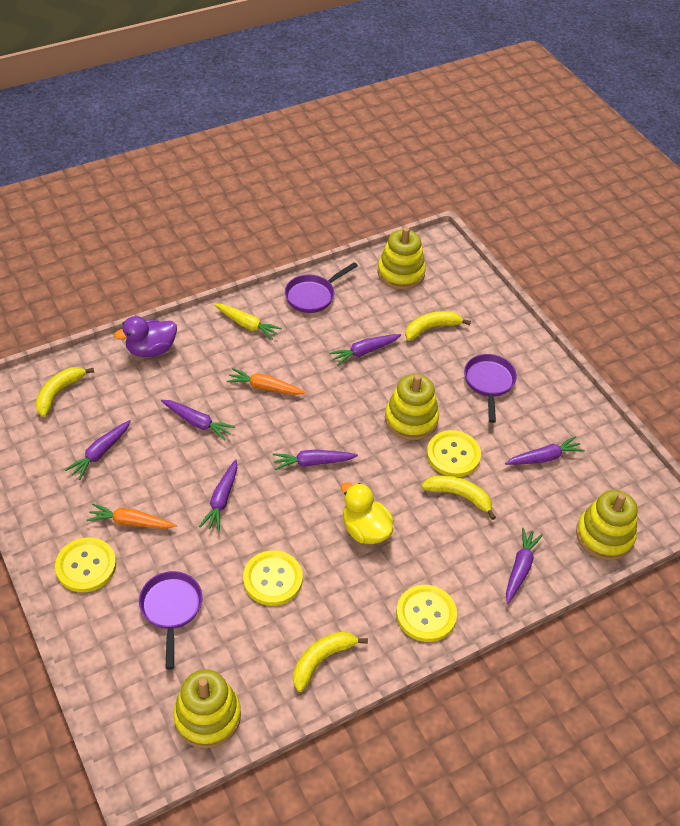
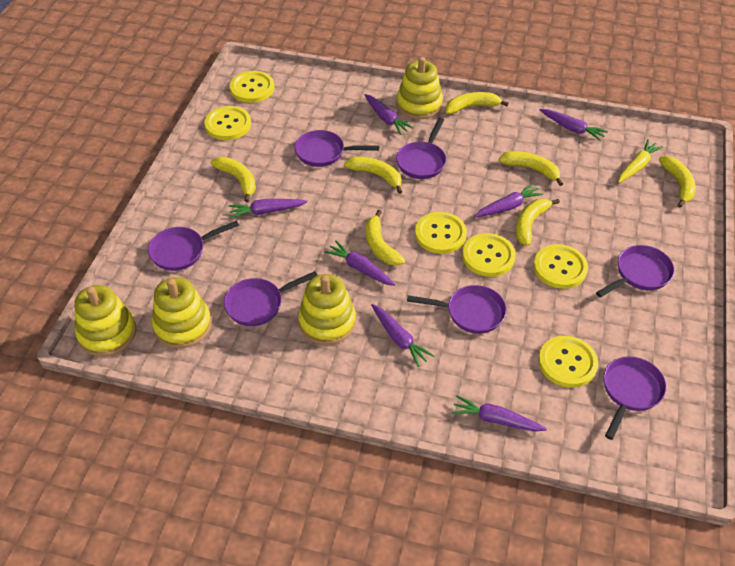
orange carrot: 2 -> 0
purple duck: 1 -> 0
purple pan: 3 -> 7
yellow banana: 4 -> 7
yellow button: 4 -> 6
yellow duck: 1 -> 0

